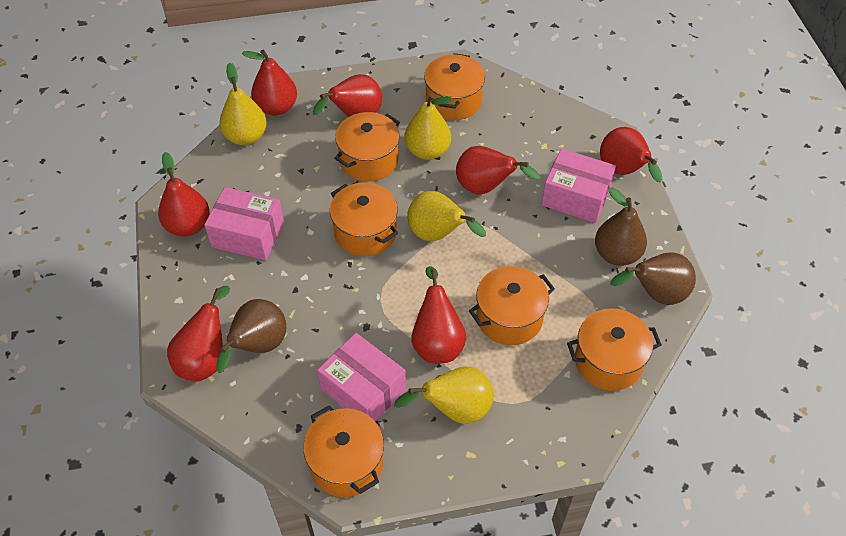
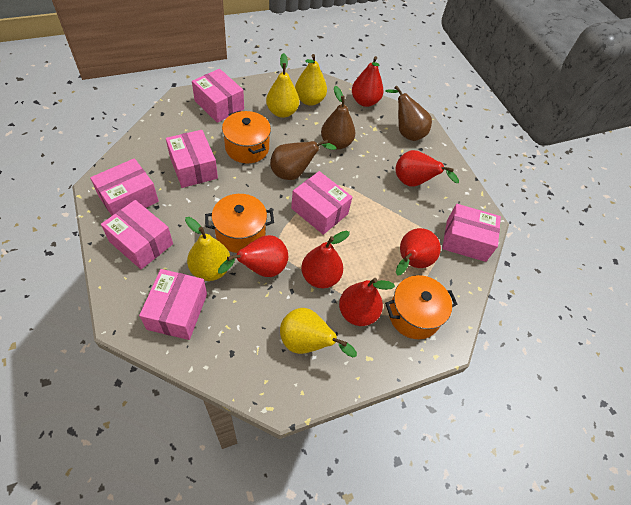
orange pot: 6 -> 3
pink box: 3 -> 7
red pear: 7 -> 6

